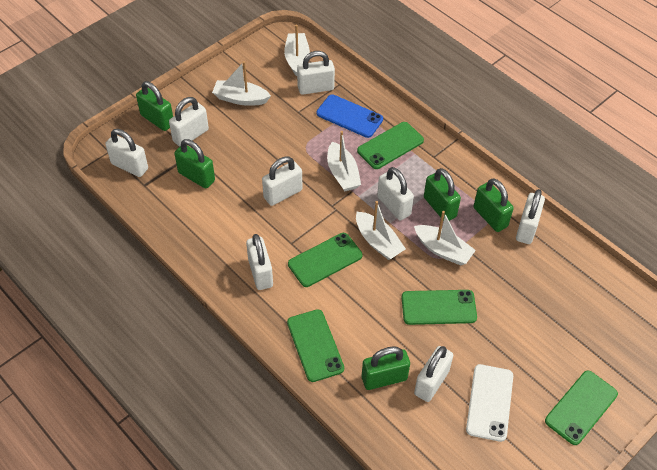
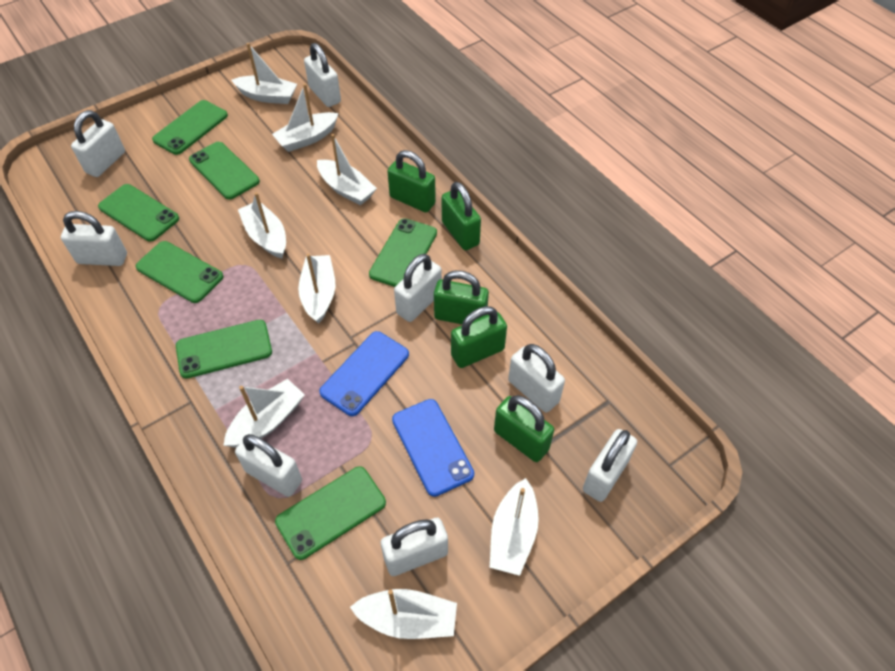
blue phone: 1 -> 2
green phone: 5 -> 7
white boat: 5 -> 8
white phone: 1 -> 0

